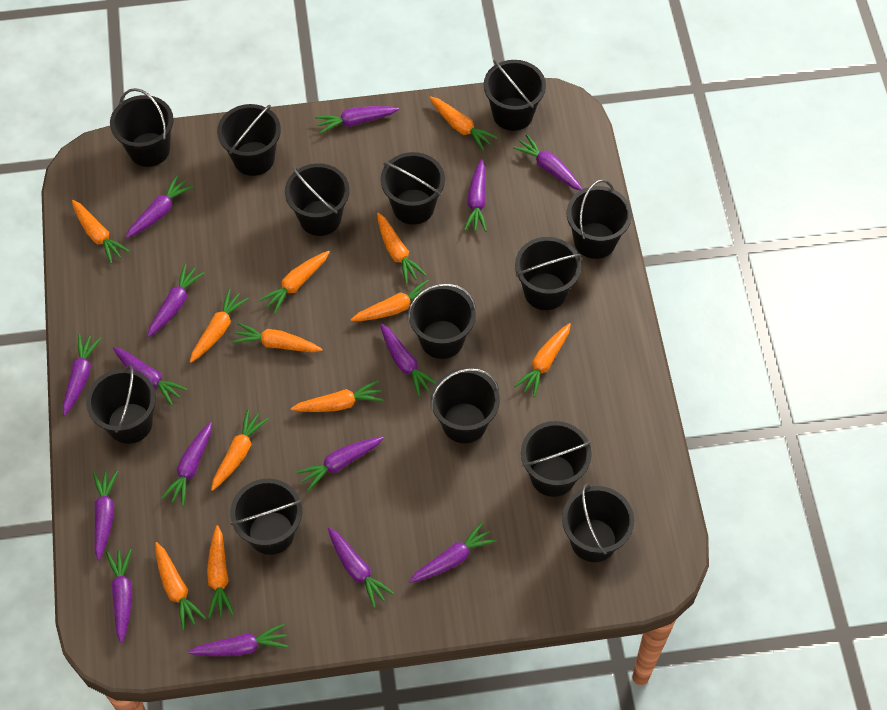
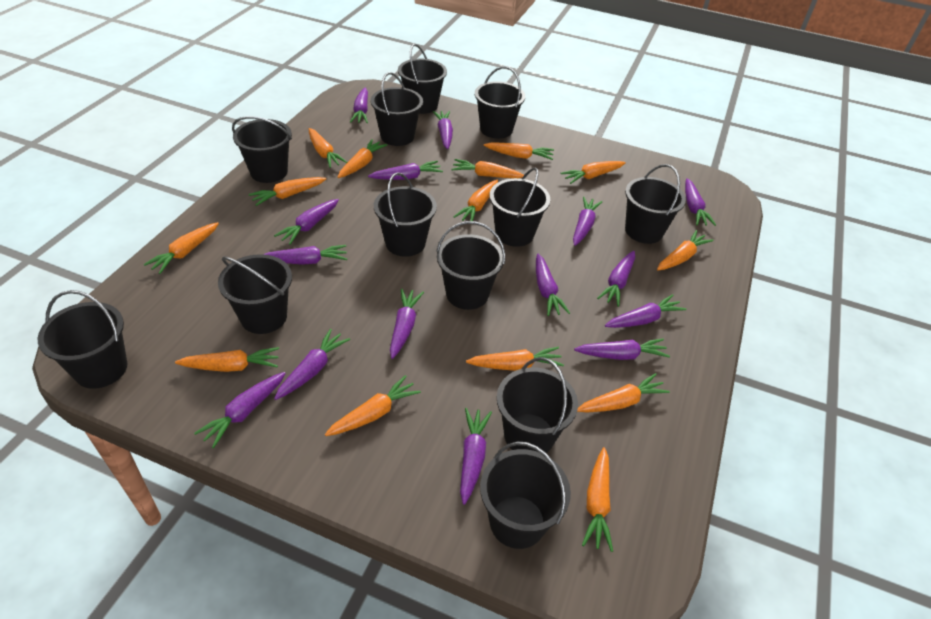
black bucket: 13 -> 12
orange carrot: 12 -> 14

